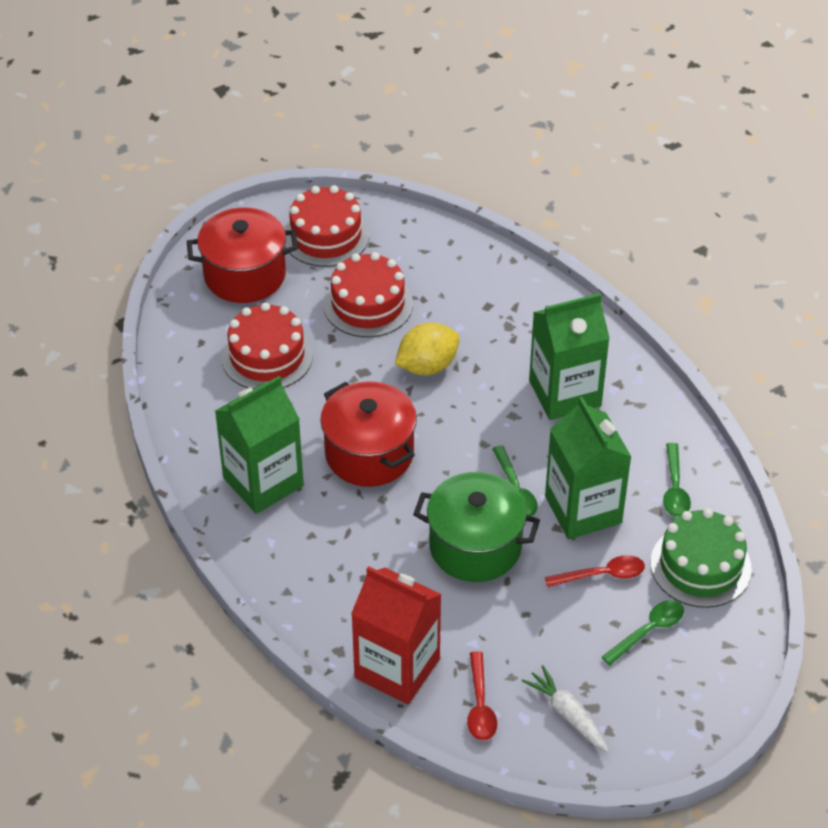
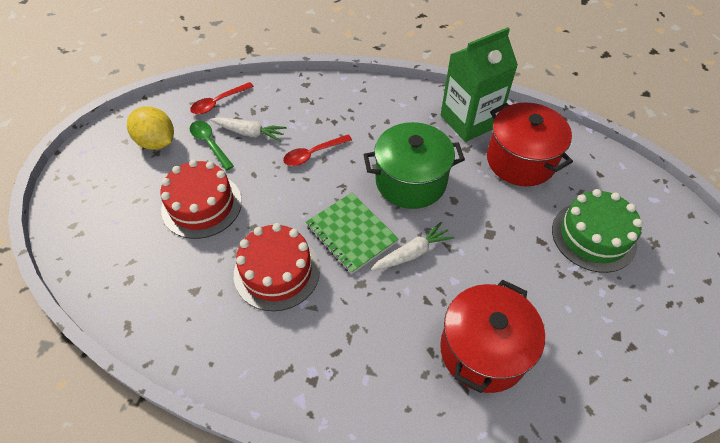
green carton: 3 -> 1
green notebook: 0 -> 1
green spoon: 3 -> 1
red cake: 3 -> 2
red carton: 1 -> 0
white carrot: 1 -> 2

